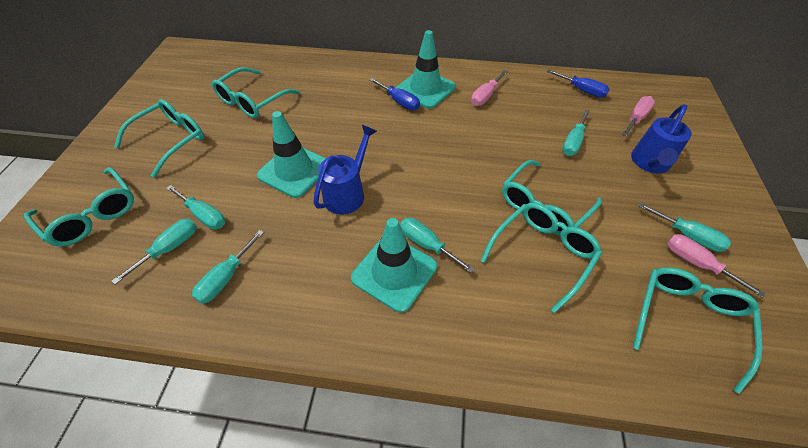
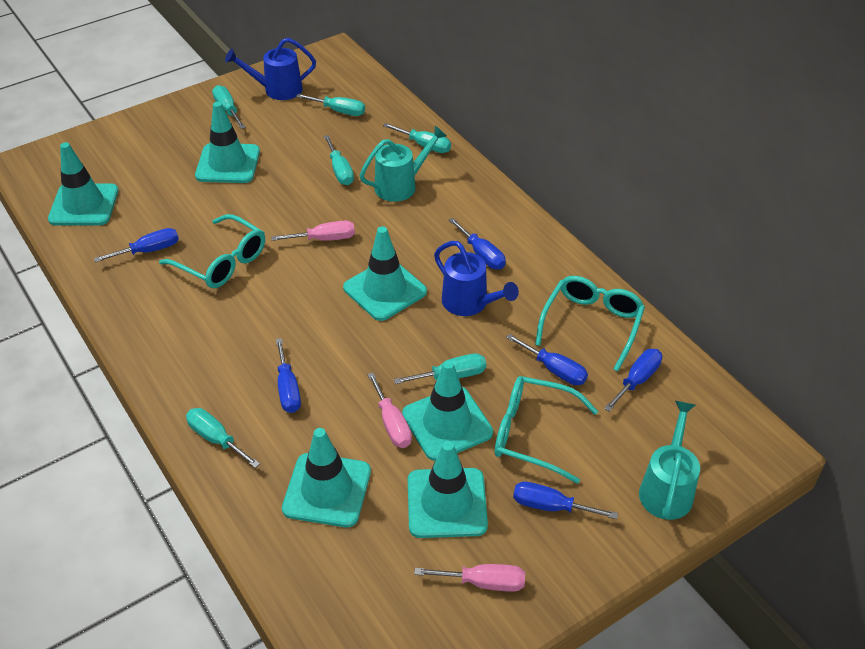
blue screwdriver: 2 -> 6
turquoise glasses: 6 -> 3
turquoise traffic cone: 3 -> 6
turquoise watering can: 0 -> 2

